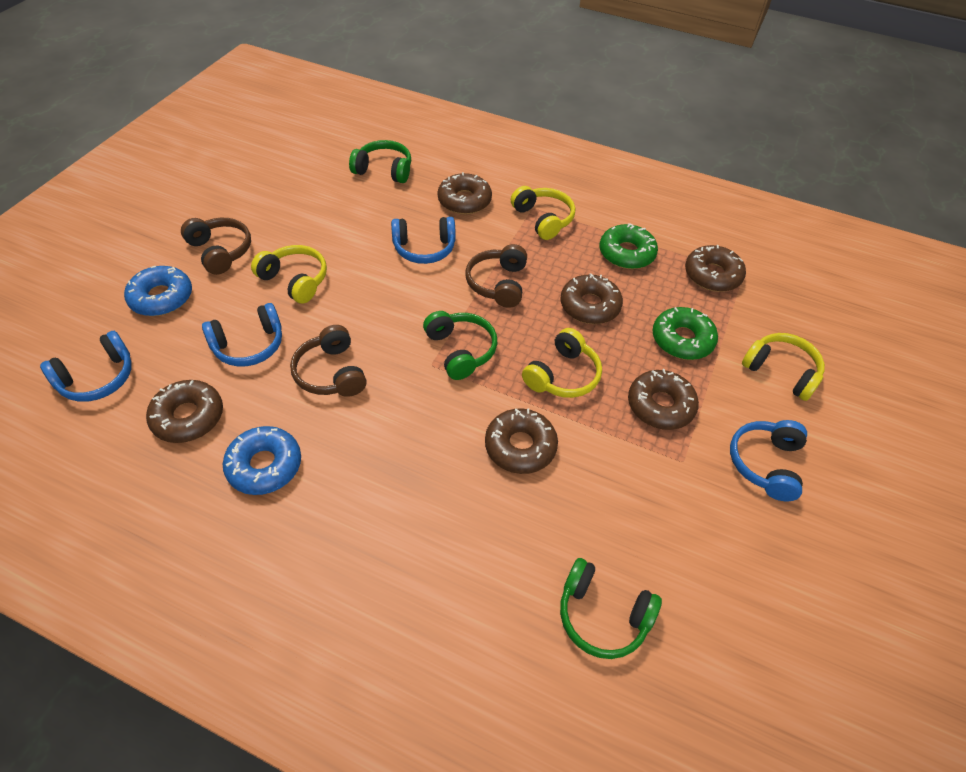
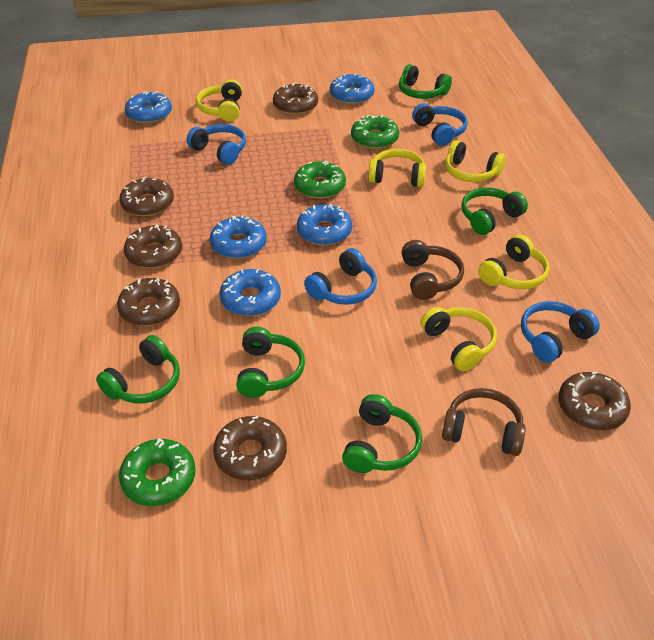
blue donut: 2 -> 5
brown headphones: 3 -> 2
green donut: 2 -> 3
green headphones: 3 -> 5
yellow headphones: 4 -> 5

